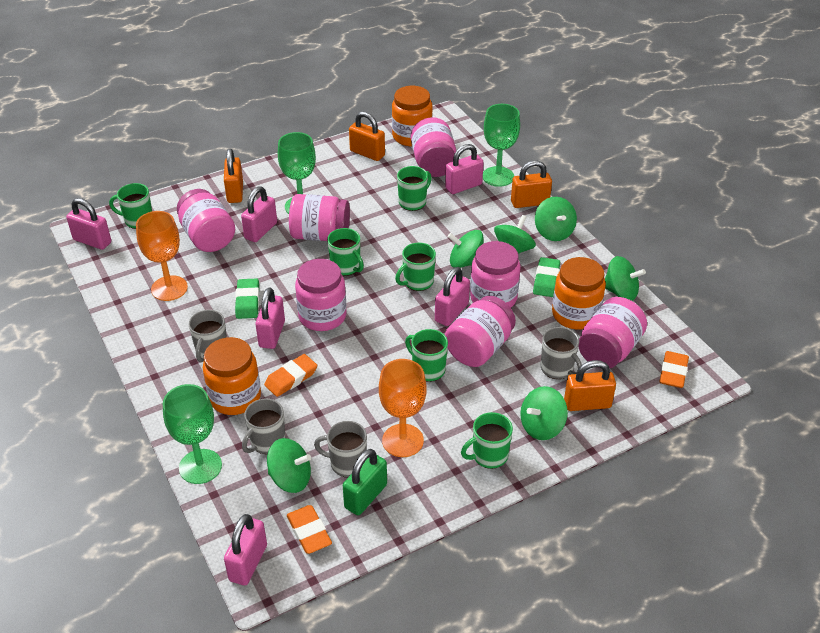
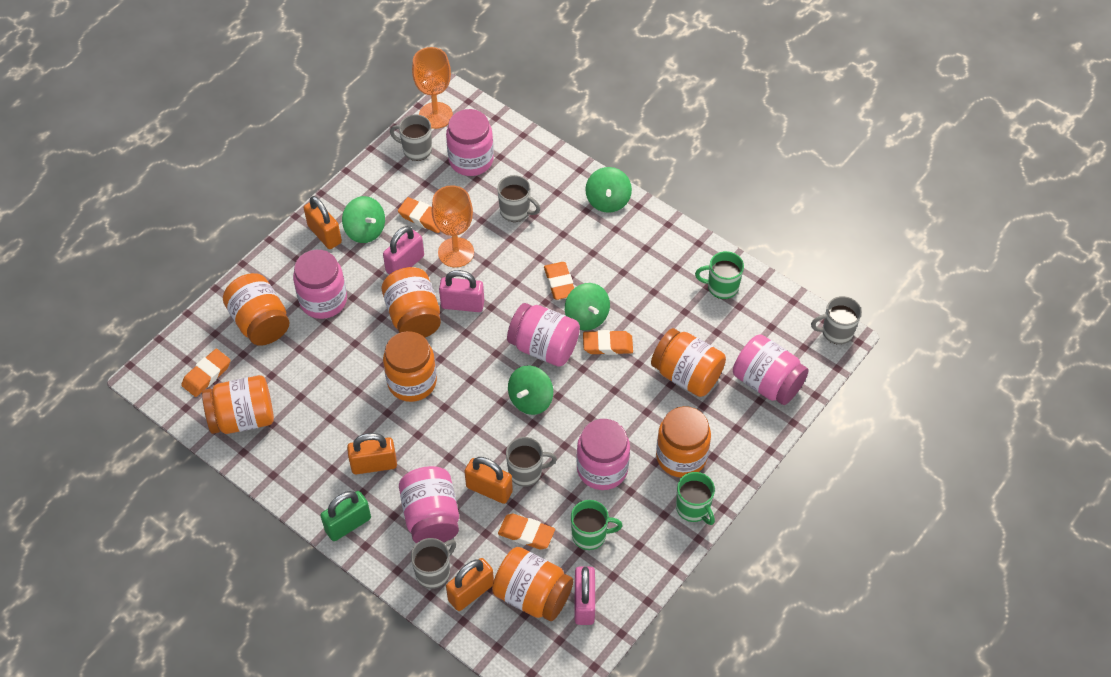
green eraser: 2 -> 0
green goblet: 3 -> 0
green mug: 6 -> 3
green spinning top: 6 -> 4
grey mug: 4 -> 5
orange eraser: 3 -> 5
orange jar: 3 -> 7
pink jar: 7 -> 6
pink padlock: 6 -> 3

